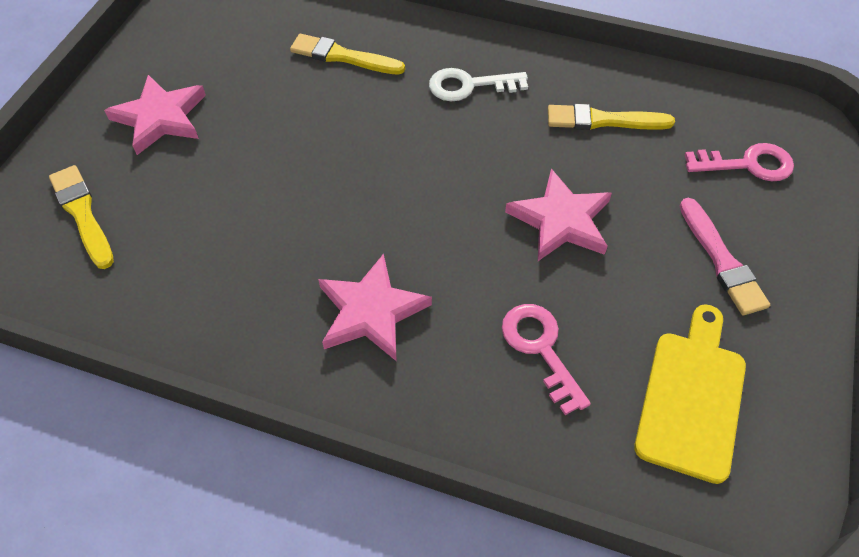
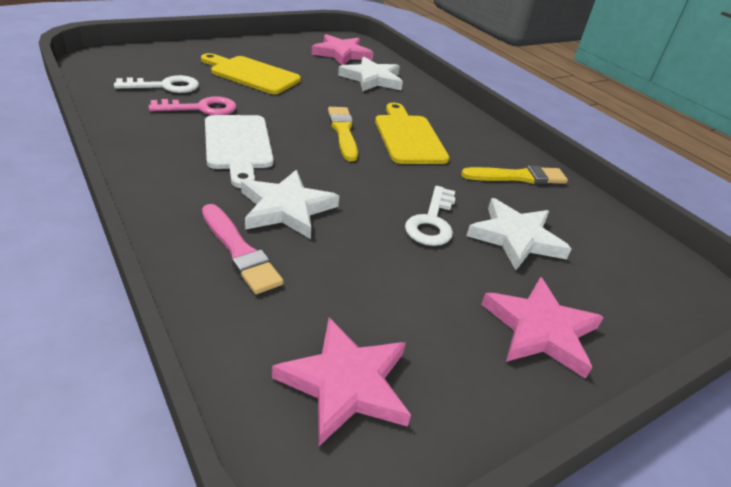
pink key: 2 -> 1
white cutting board: 0 -> 1
white key: 1 -> 2
white star: 0 -> 3
yellow brush: 3 -> 2
yellow cutting board: 1 -> 2

